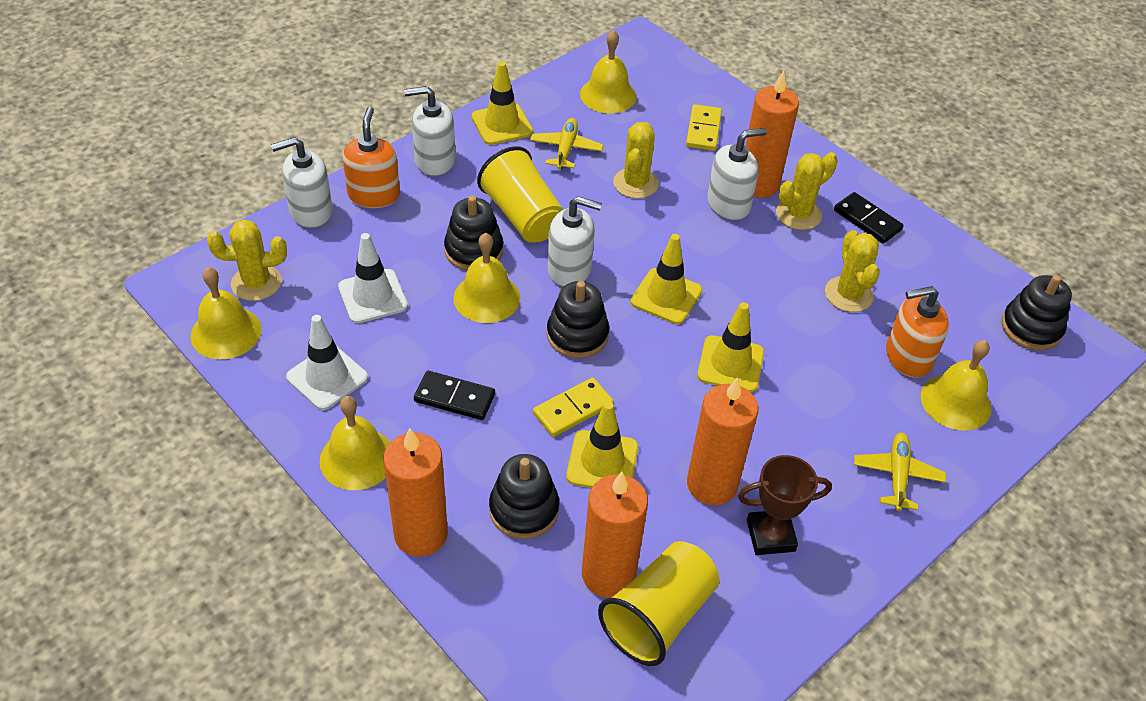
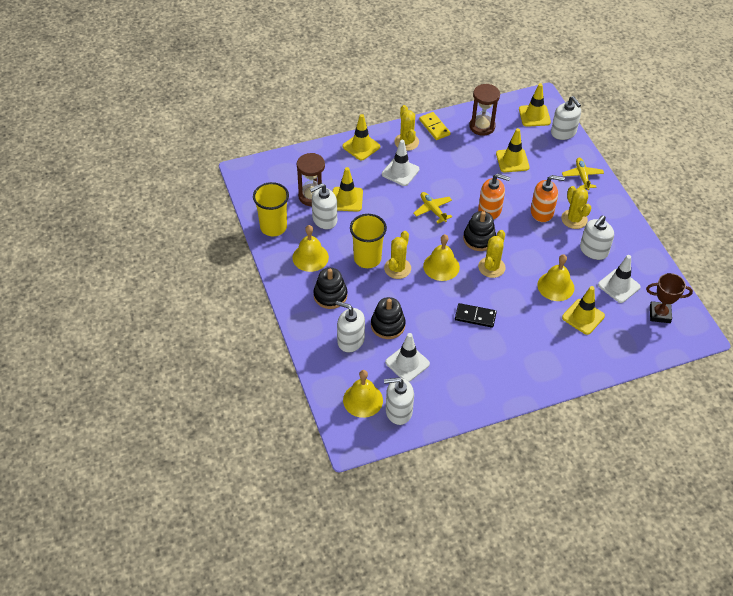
black domino: 2 -> 1
black stacking toy: 4 -> 3
brown hourglass: 0 -> 2
orange candle: 4 -> 0
white soap dispenser: 4 -> 5
white traffic cone: 2 -> 3
yellow bell: 5 -> 4
yellow domino: 2 -> 1
yellow traffic cone: 4 -> 5

